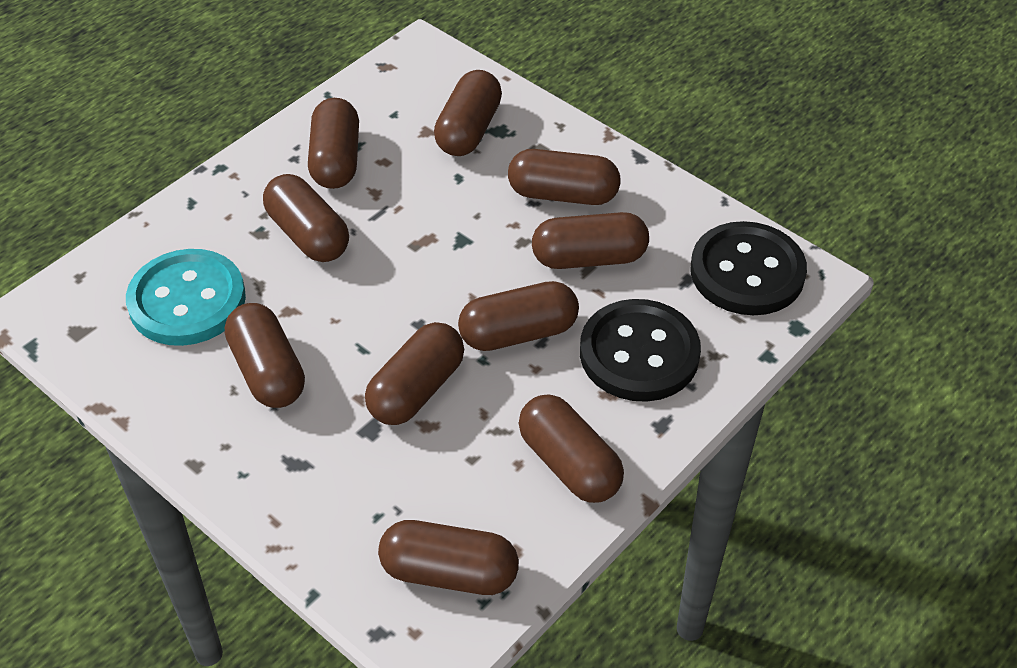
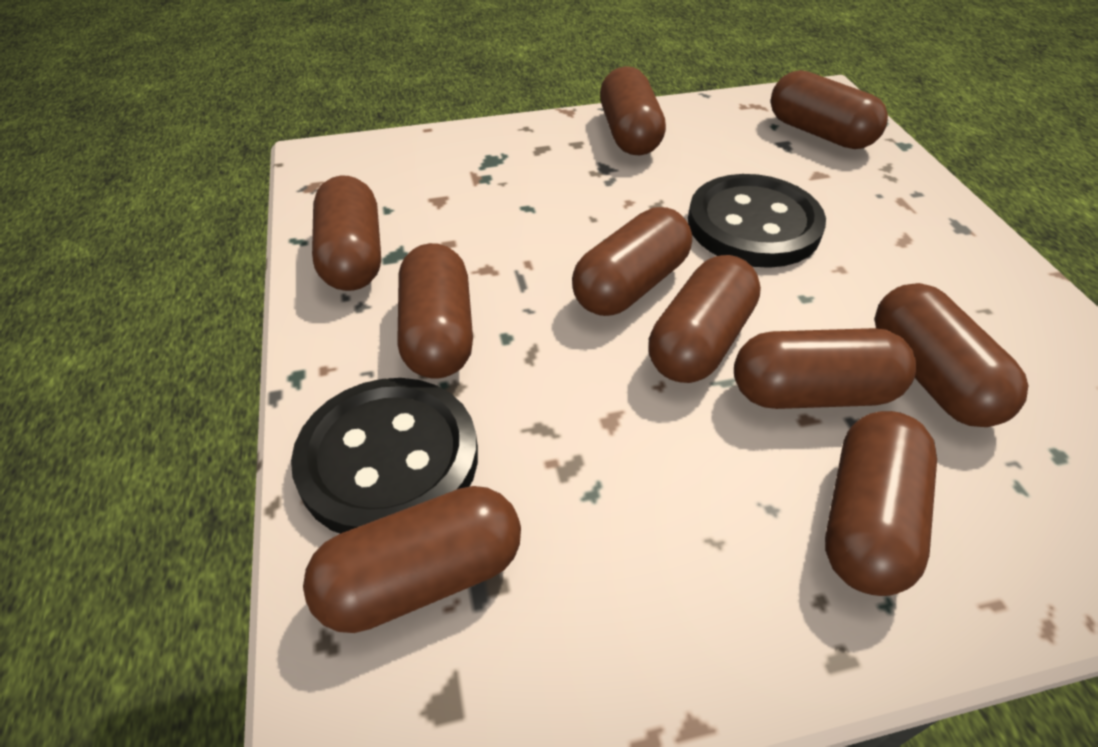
turquoise button: 1 -> 0

